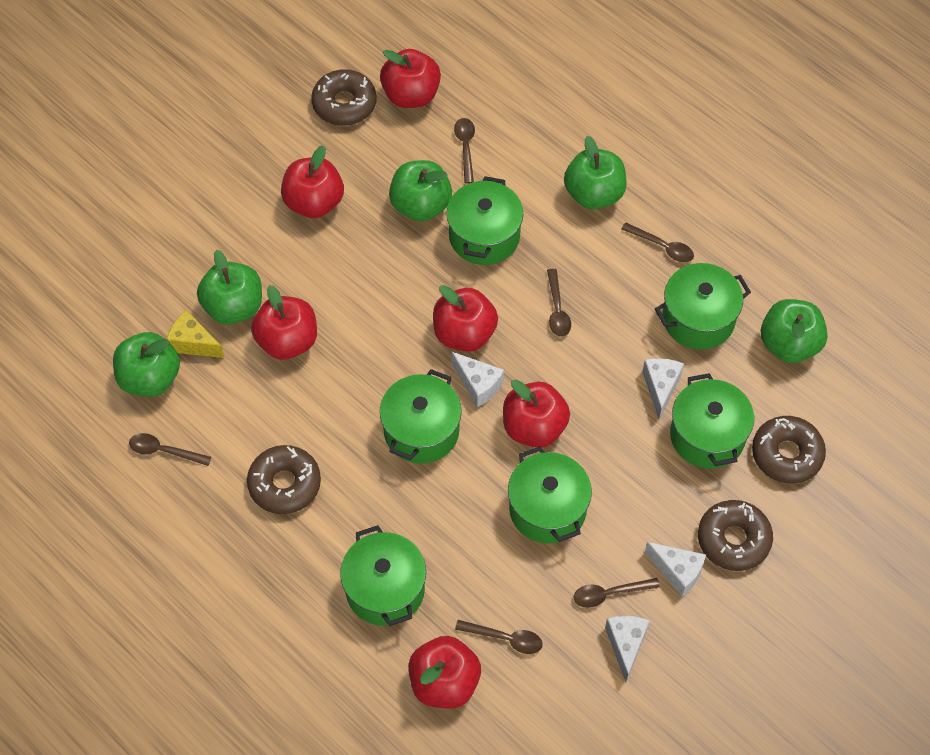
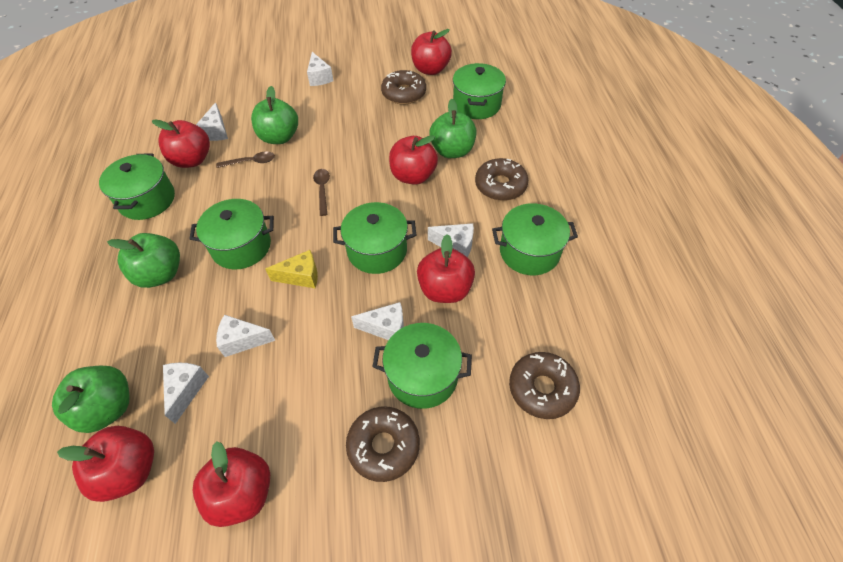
brown spoon: 6 -> 2
green apple: 5 -> 4
white cheese: 4 -> 6

